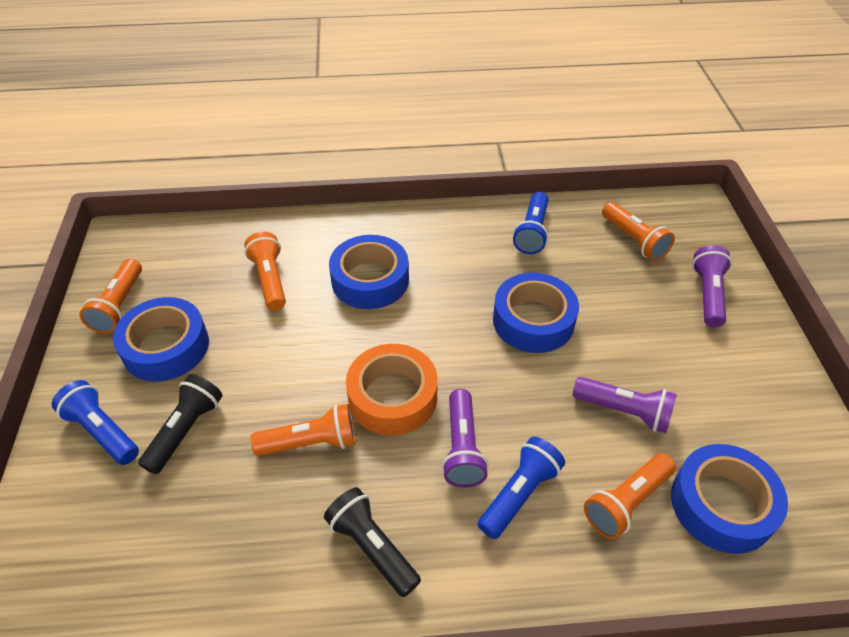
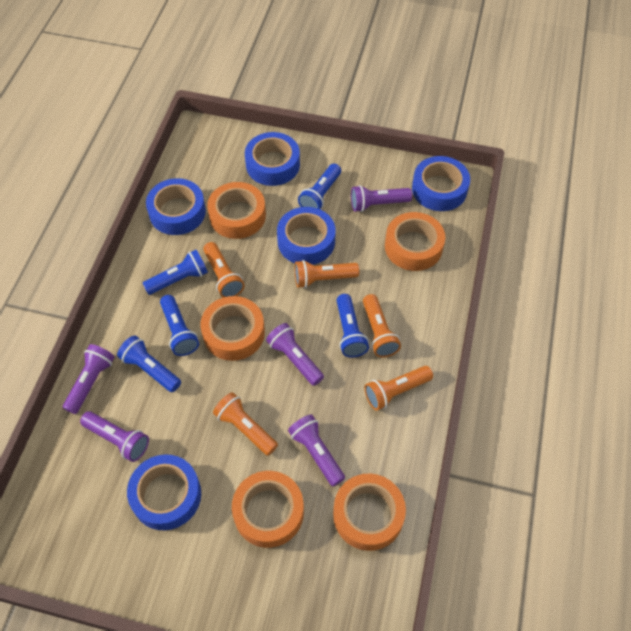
black flashlight: 2 -> 0
blue flashlight: 3 -> 5
blue tape: 4 -> 5
orange tape: 1 -> 5
purple flashlight: 3 -> 5

